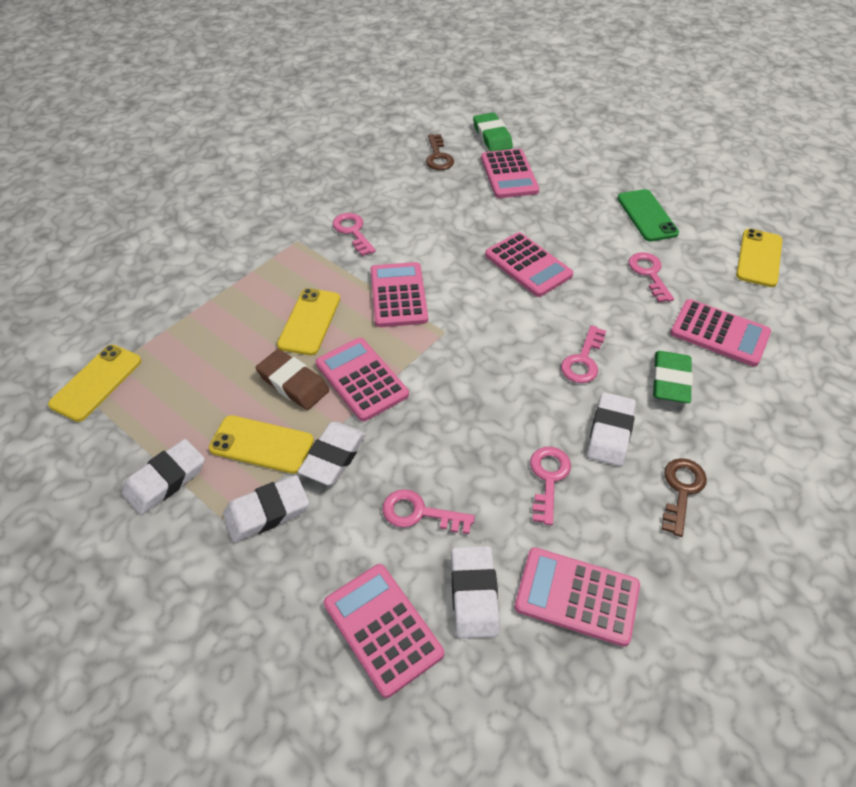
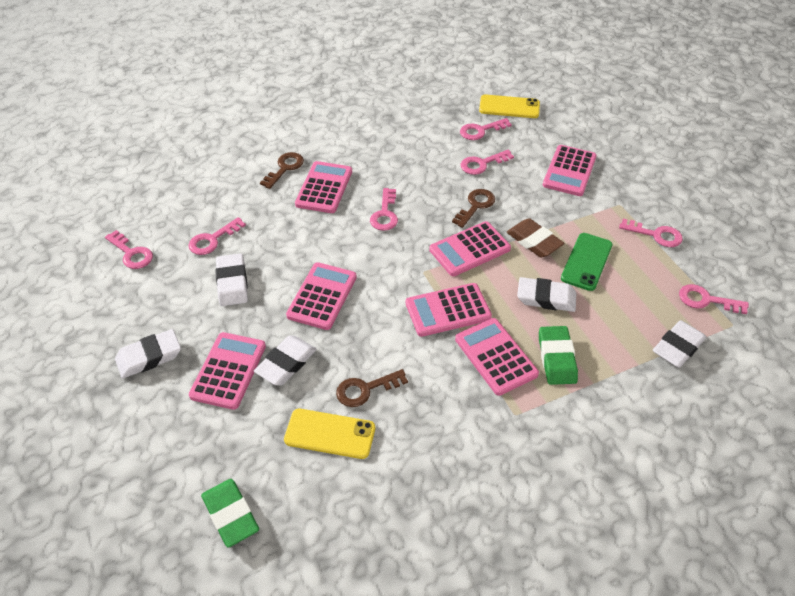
brown key: 2 -> 3
pink key: 5 -> 7
yellow phone: 4 -> 2

